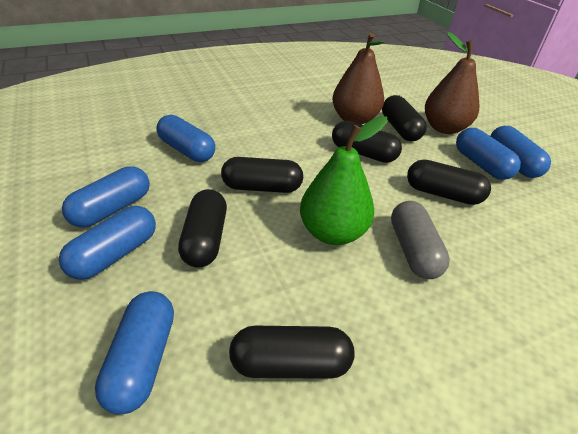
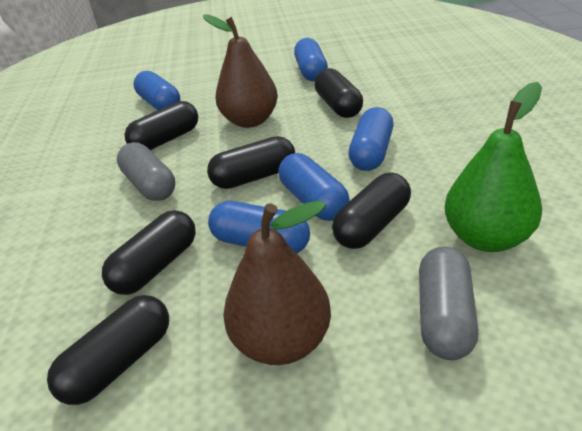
blue capsule: 6 -> 5
grey capsule: 1 -> 2

